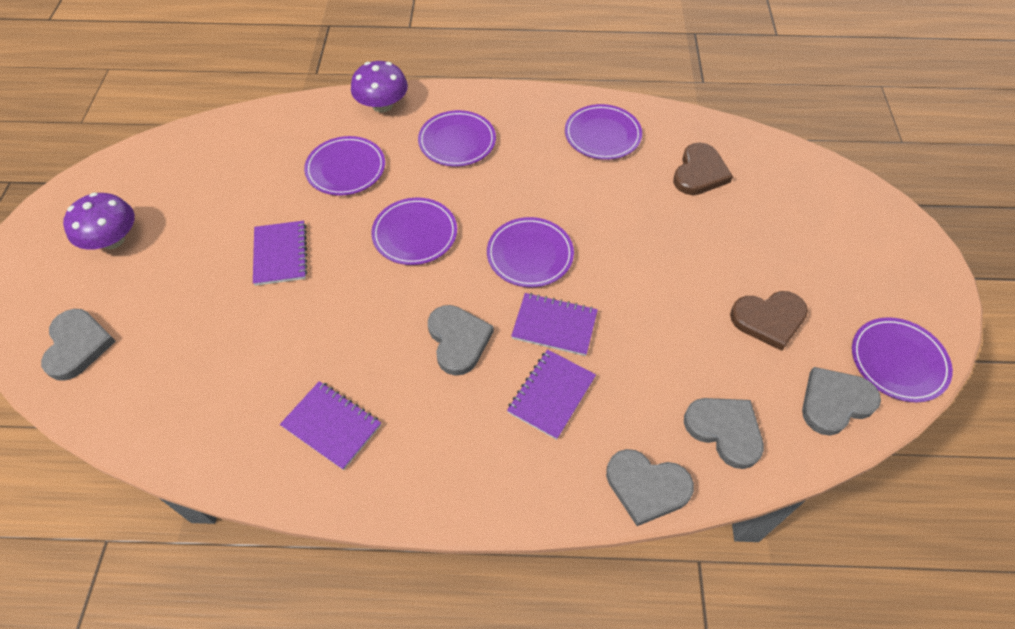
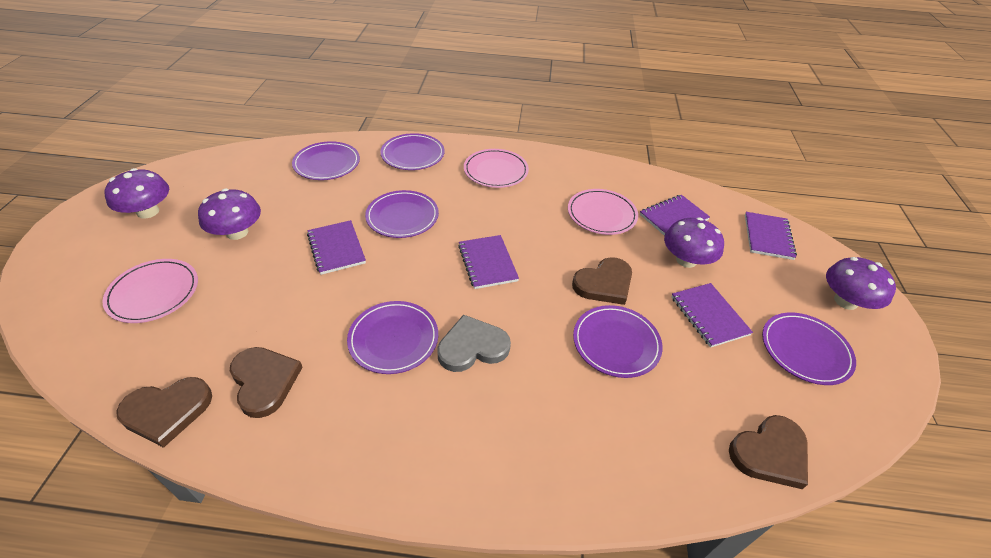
brown heart: 2 -> 4
grey heart: 5 -> 1
pink plate: 0 -> 3
purple mushroom: 2 -> 4
purple notebook: 4 -> 5

